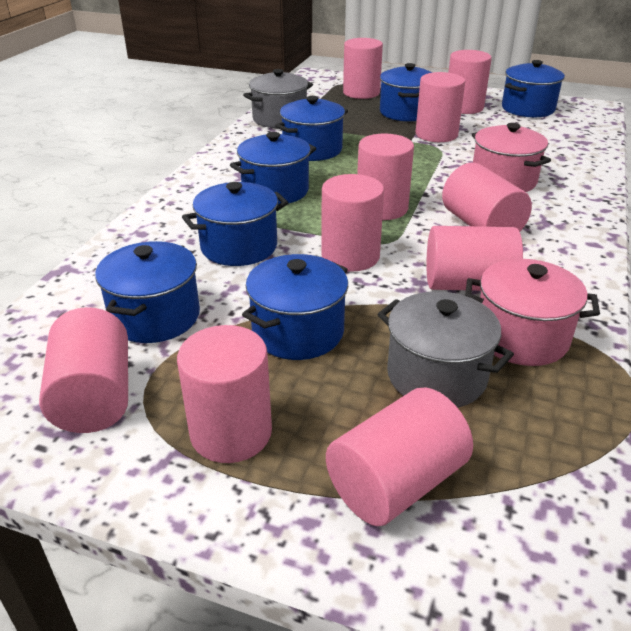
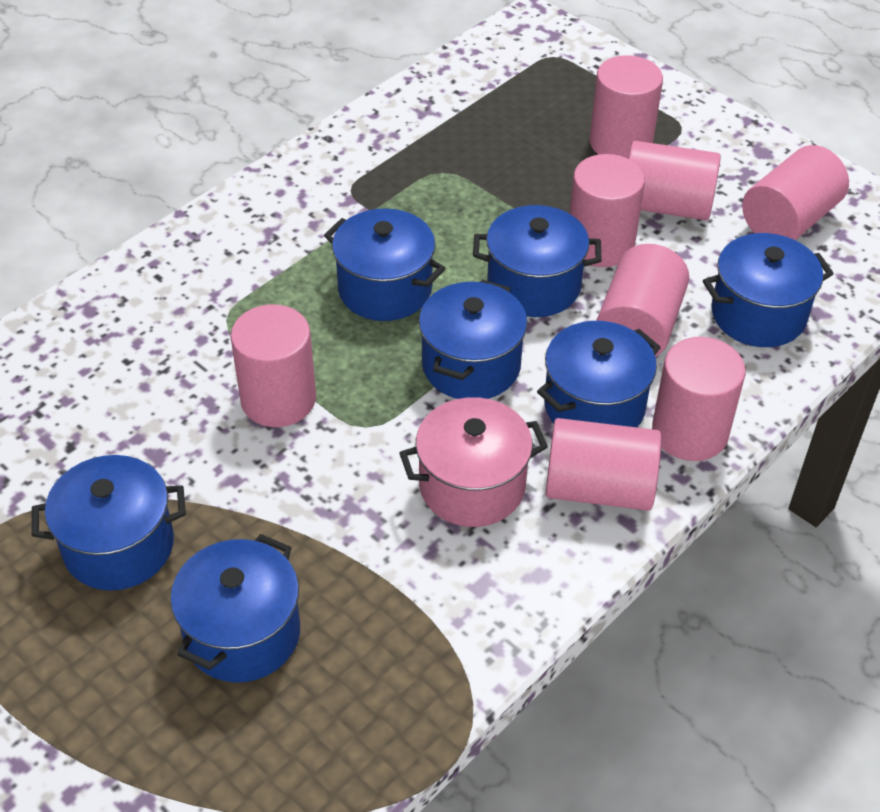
grey pot: 2 -> 0
pink cylinder: 10 -> 8
pink pot: 2 -> 1

